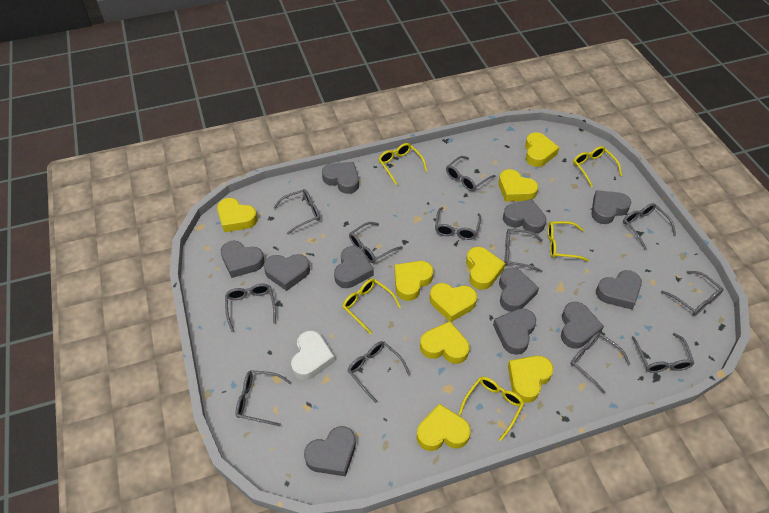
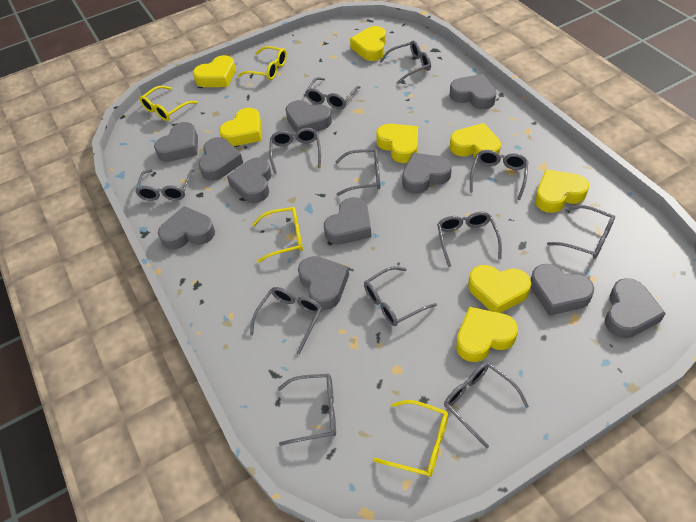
white heart: 1 -> 0
yellow glasses: 5 -> 4
yellow heart: 9 -> 8

